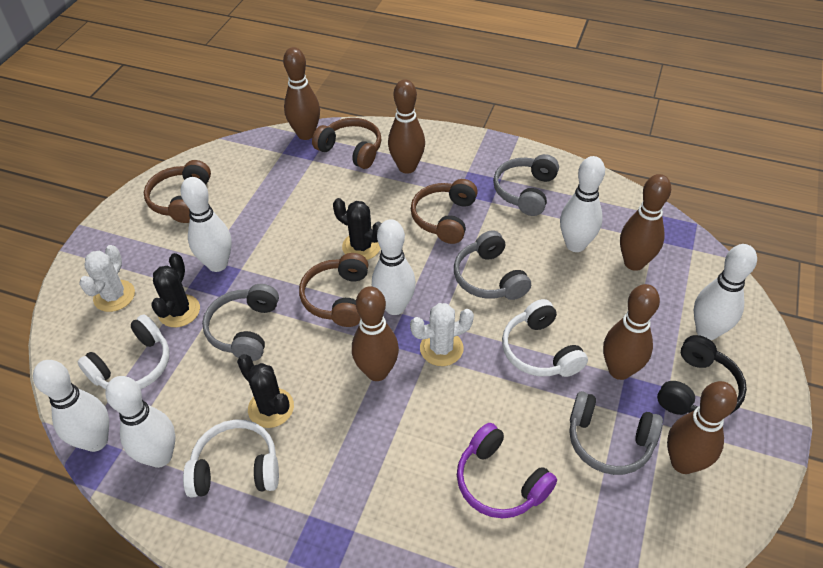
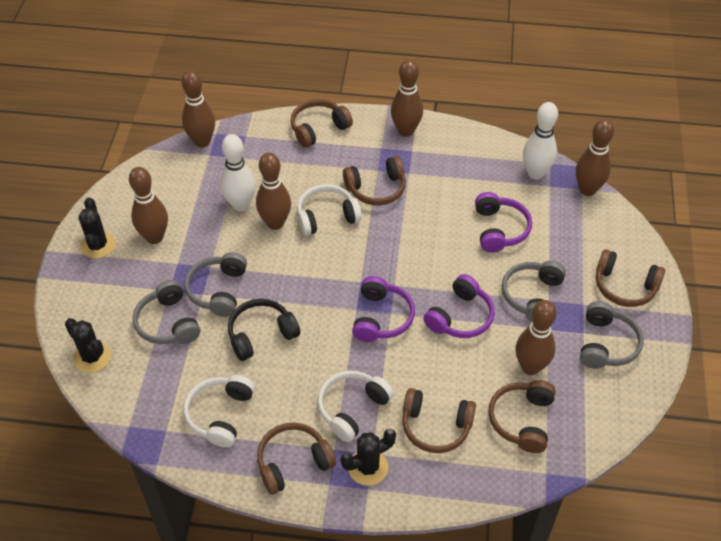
brown headphones: 4 -> 6
purple headphones: 1 -> 3
white bowling pin: 6 -> 2
white cactus: 2 -> 0

